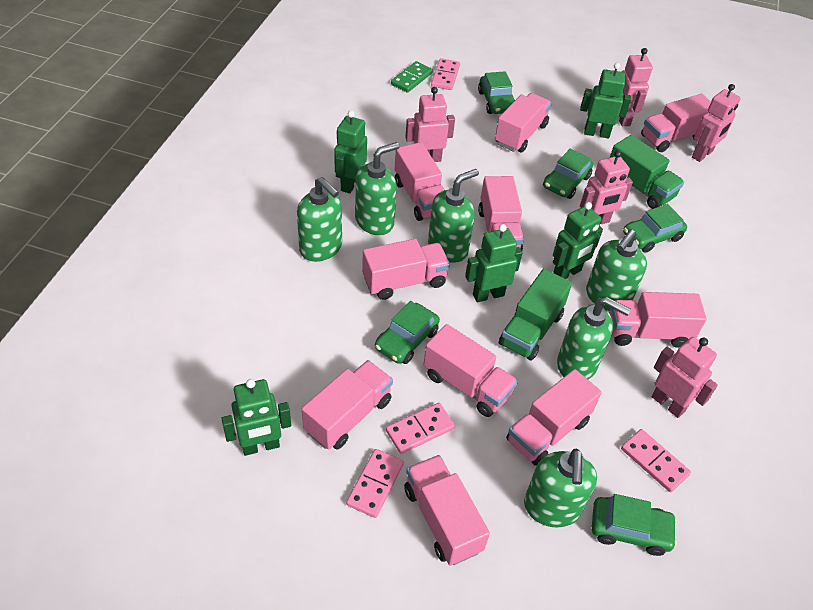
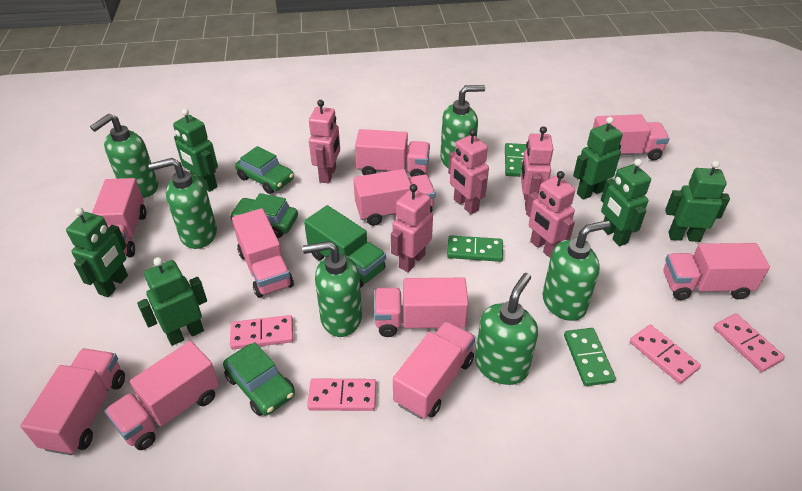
green car: 5 -> 3
green domino: 1 -> 3
green robot: 5 -> 6
green truck: 2 -> 1

